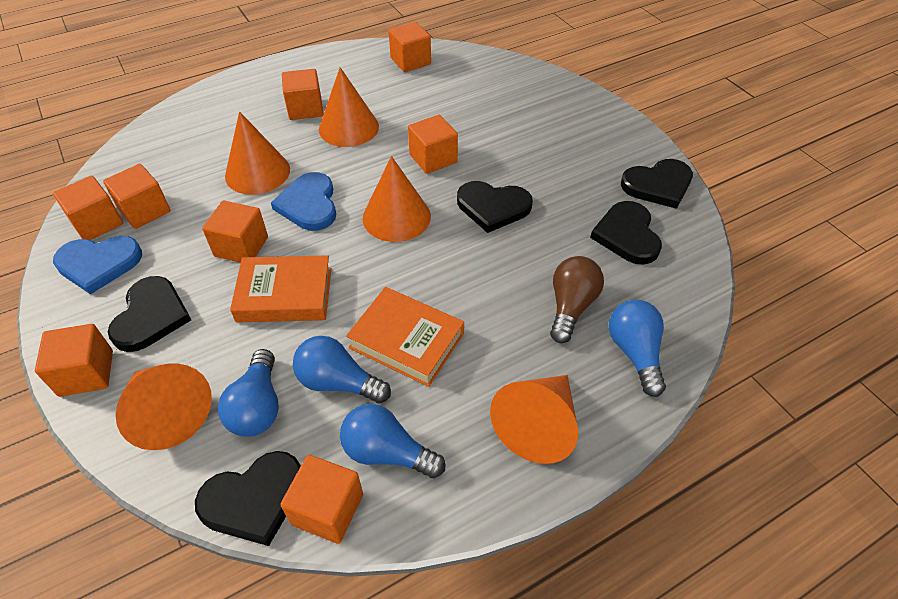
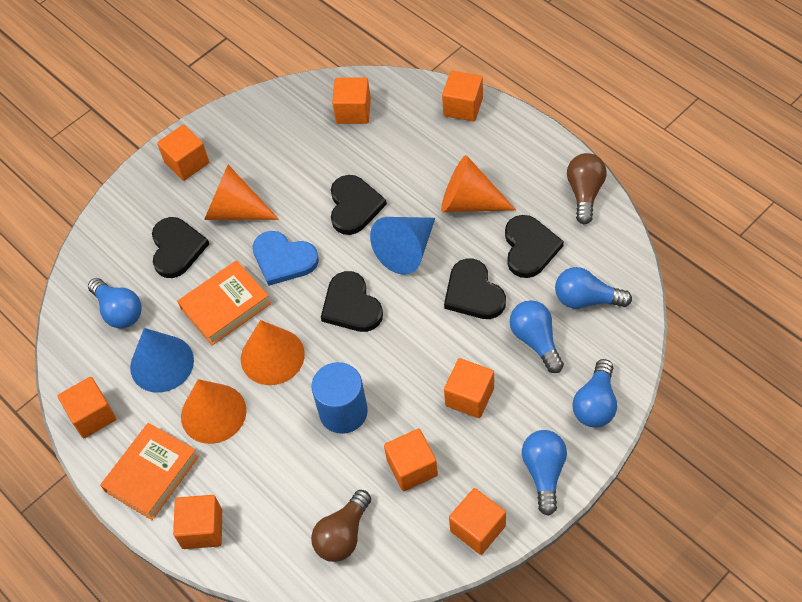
blue cone: 0 -> 2
blue cylinder: 0 -> 1
blue heart: 2 -> 1
blue light bulb: 4 -> 5
brown light bulb: 1 -> 2
orange cone: 5 -> 4

